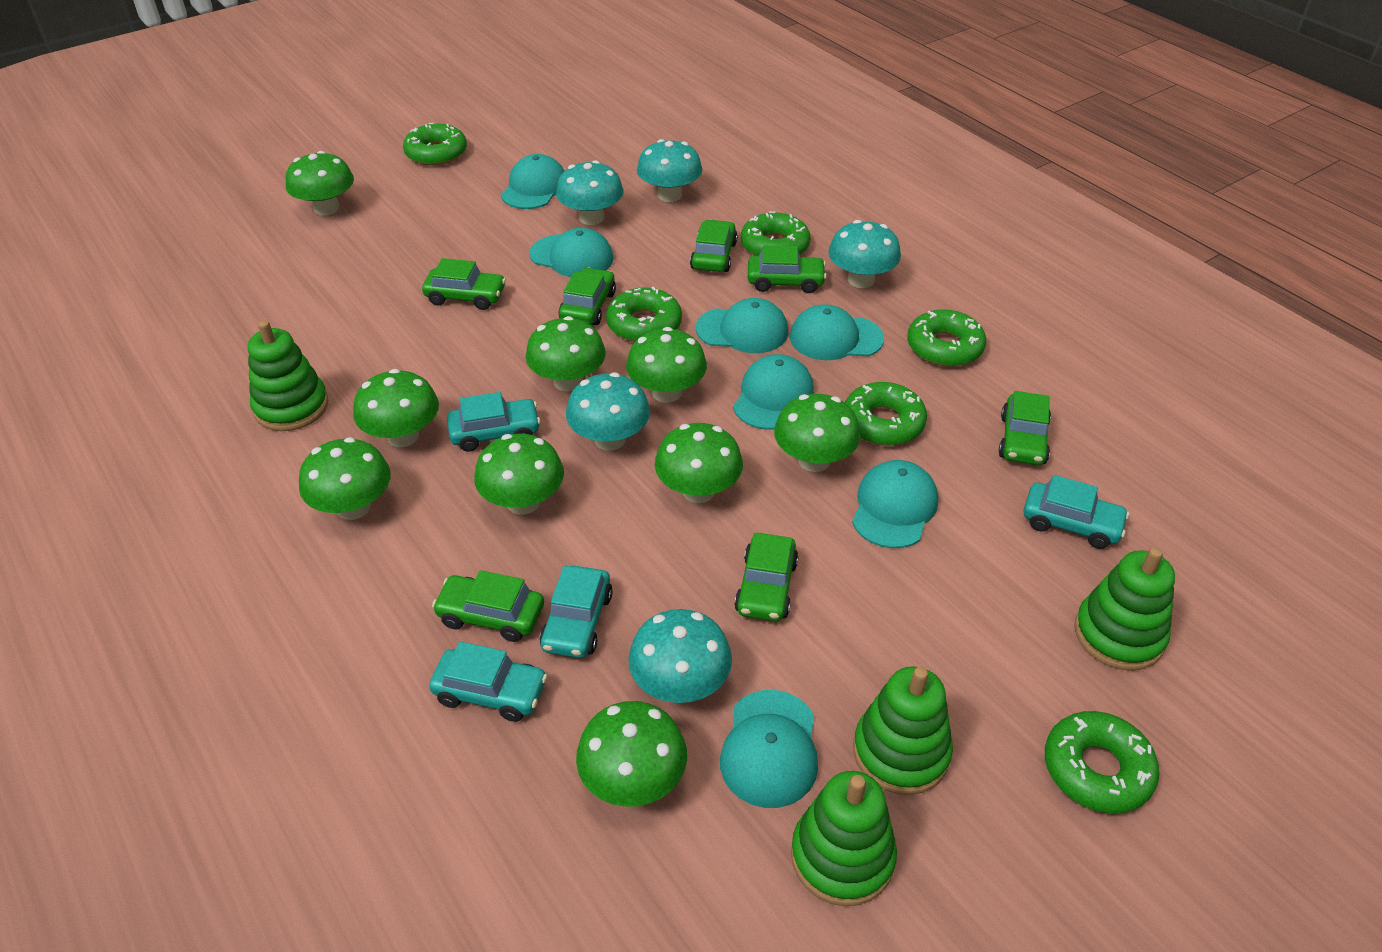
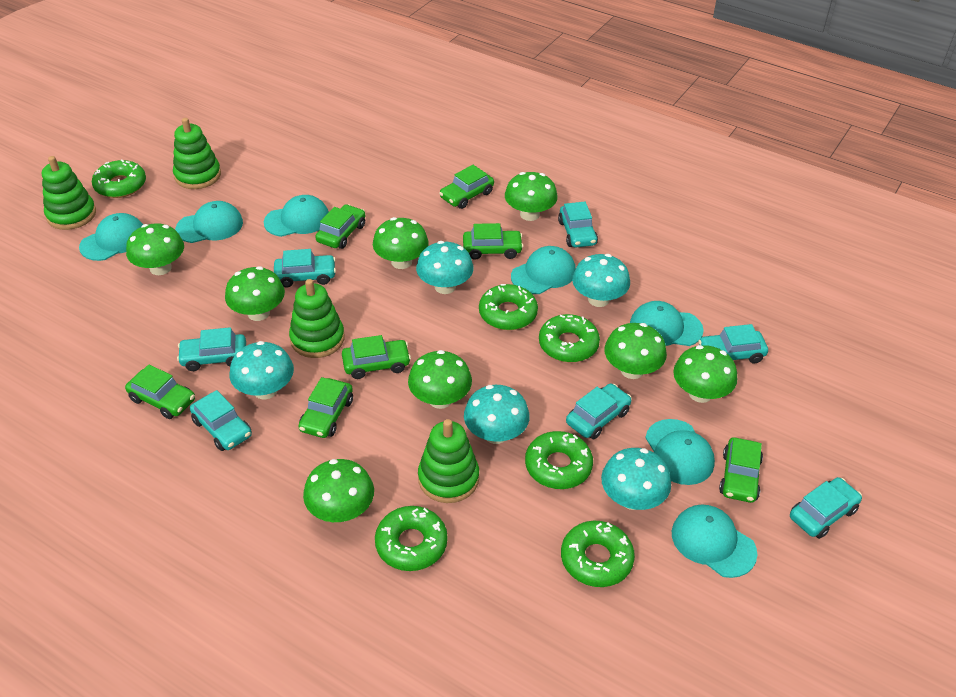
green mushroom: 9 -> 8
turquoise car: 4 -> 7

